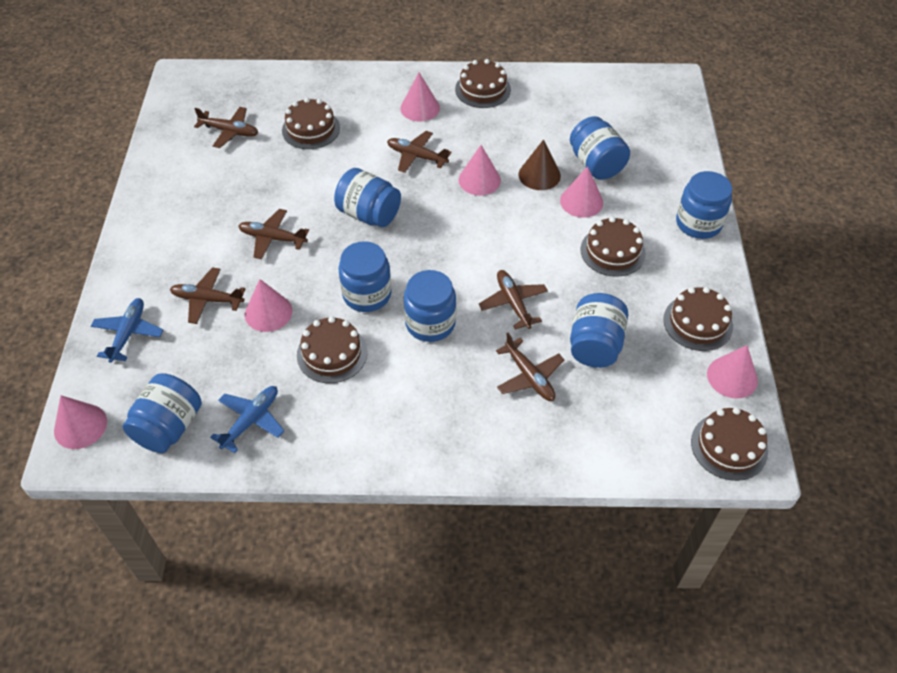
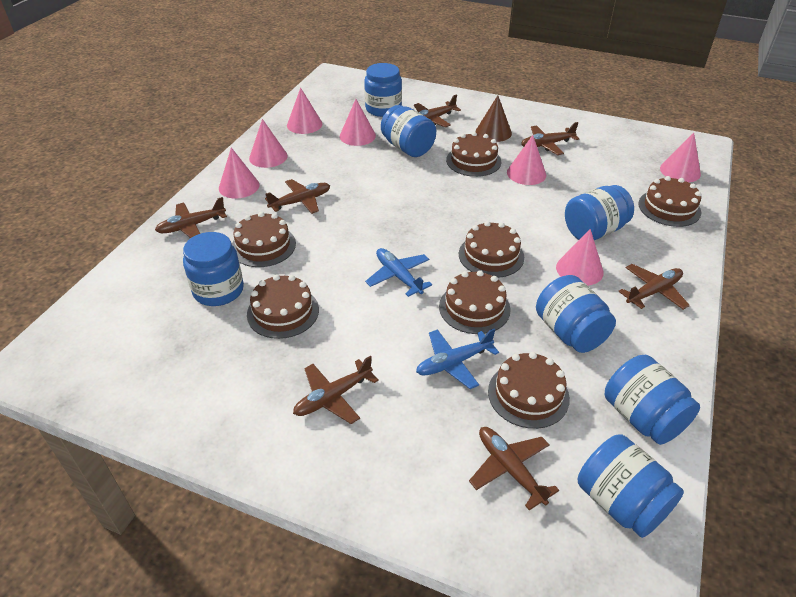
brown cake: 6 -> 7
brown plane: 6 -> 7
pink cone: 6 -> 7

